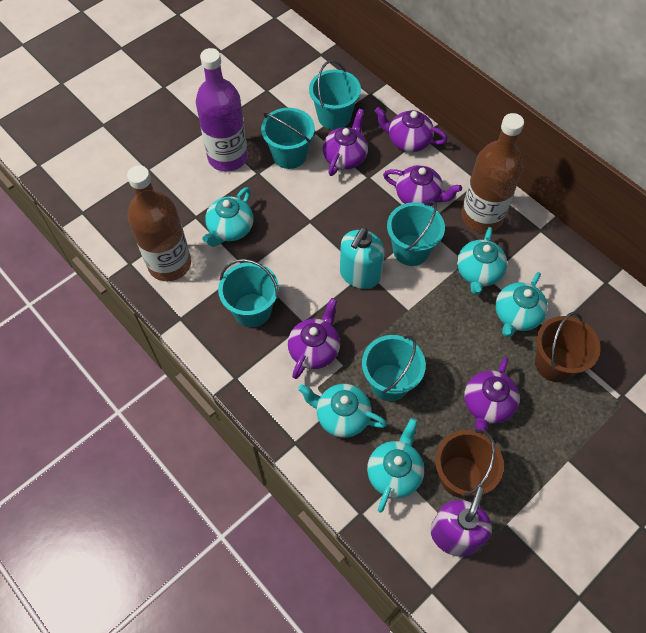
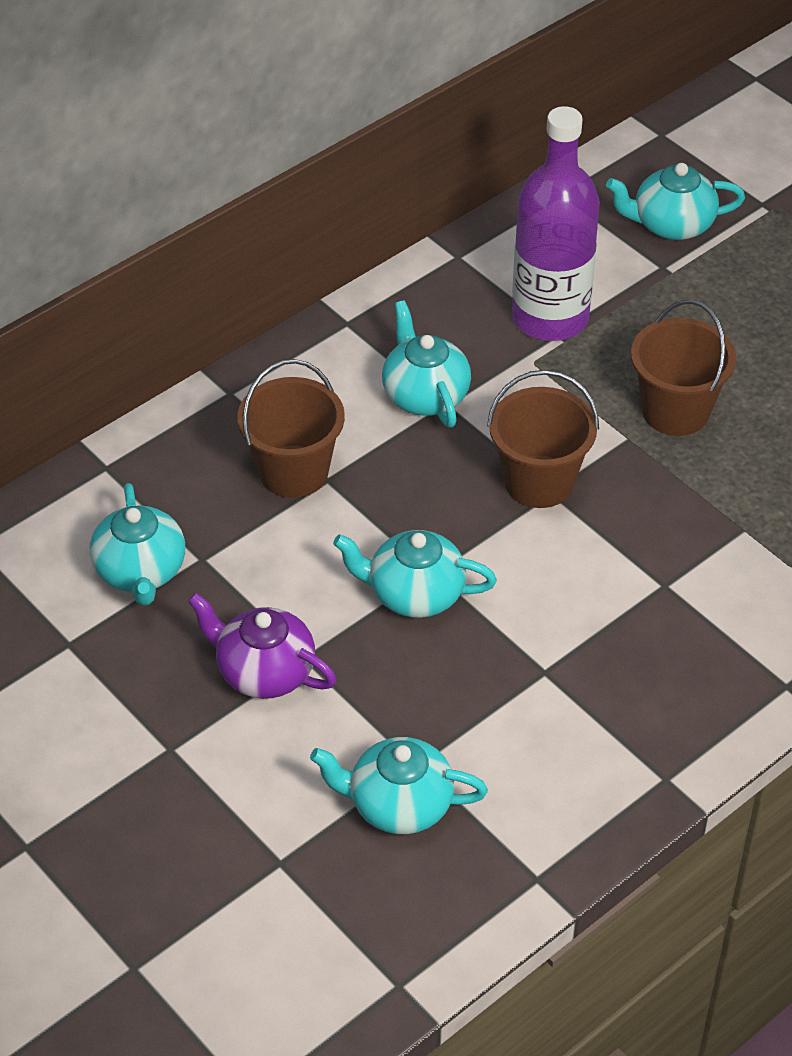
brown bottle: 2 -> 0
brown bucket: 2 -> 3
purple soap dispenser: 1 -> 0
purple teapot: 5 -> 1
turquoise bucket: 5 -> 0
turquoise soap dispenser: 1 -> 0

